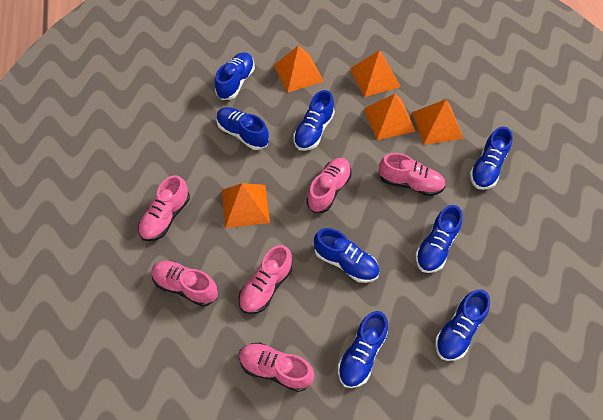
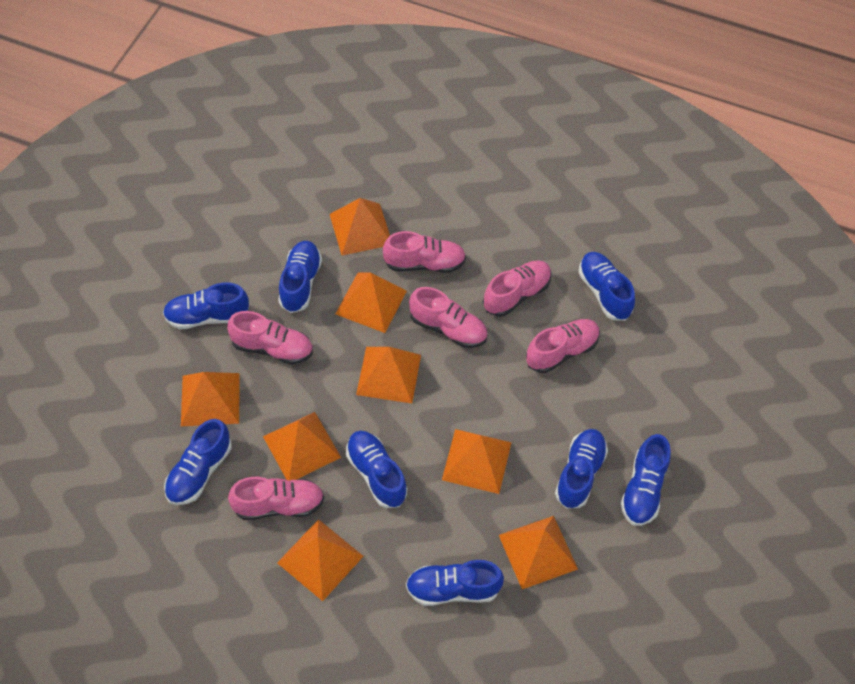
orange pyramid: 5 -> 8

